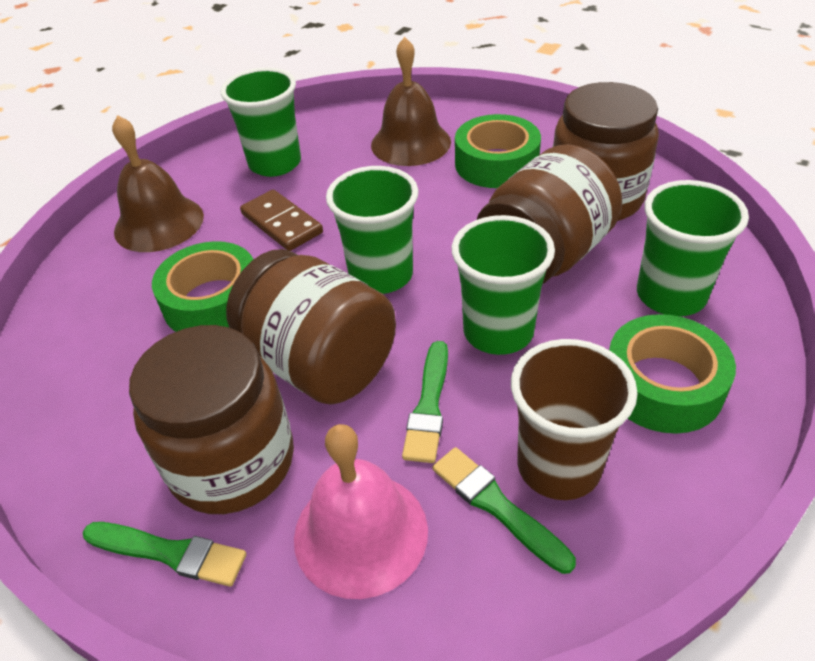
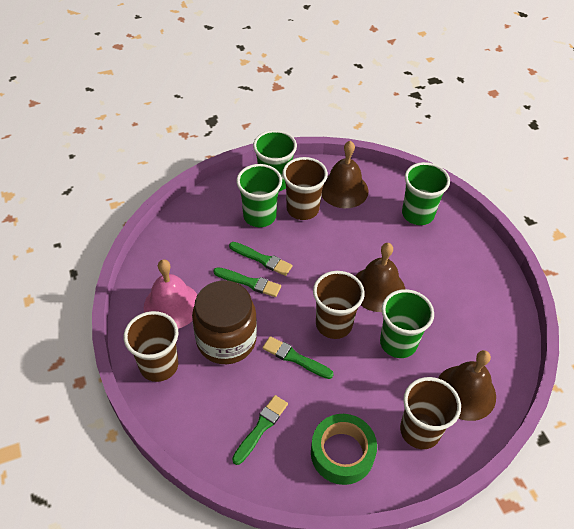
brown bell: 2 -> 3
brown cup: 1 -> 4
brown domino: 1 -> 0
brown jar: 4 -> 1
green brush: 3 -> 4
green tape: 3 -> 1

